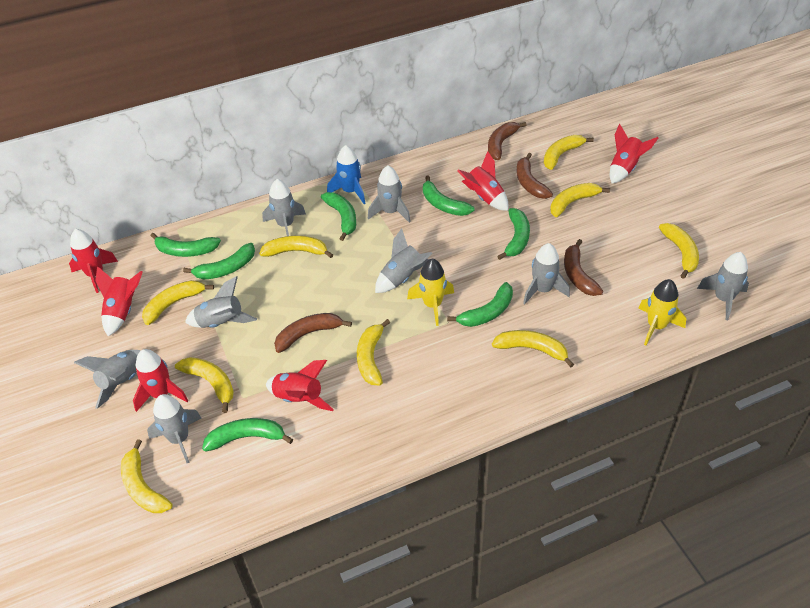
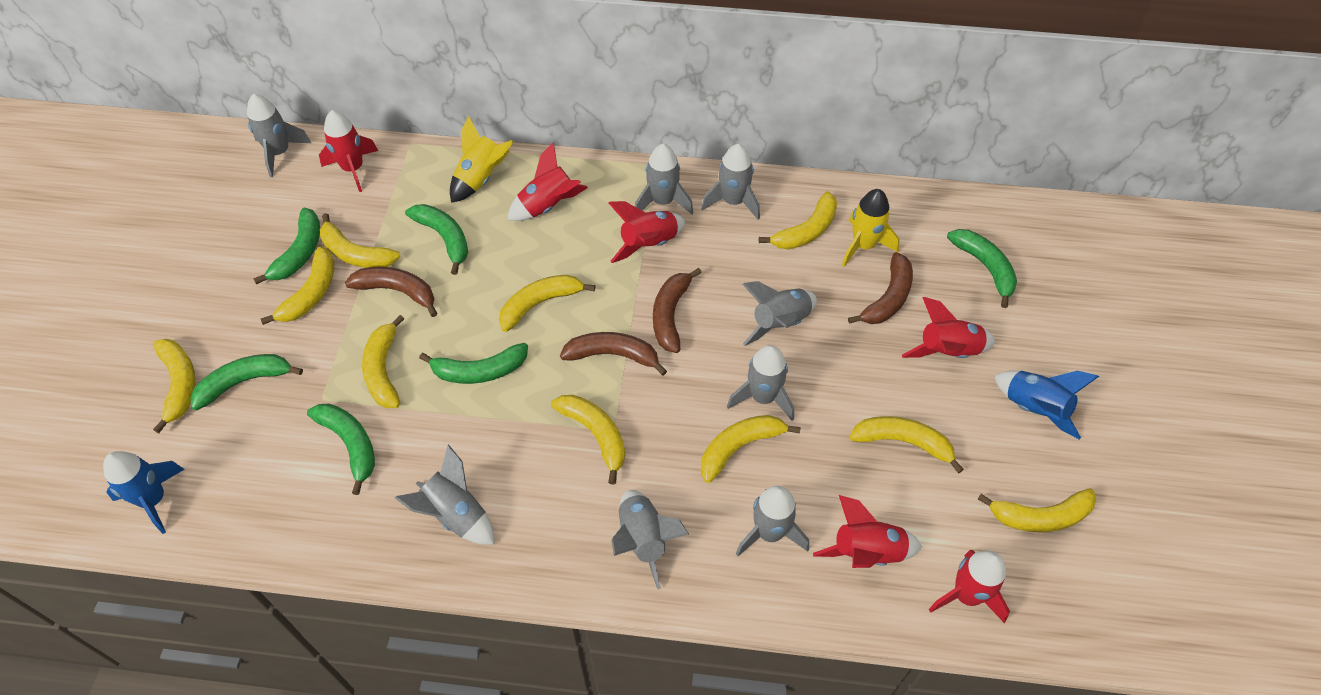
blue rocket: 1 -> 2
green banana: 7 -> 6
yellow banana: 9 -> 10

